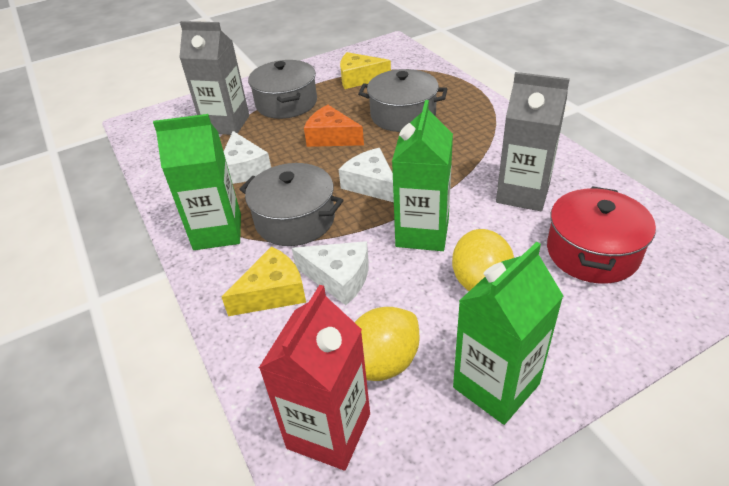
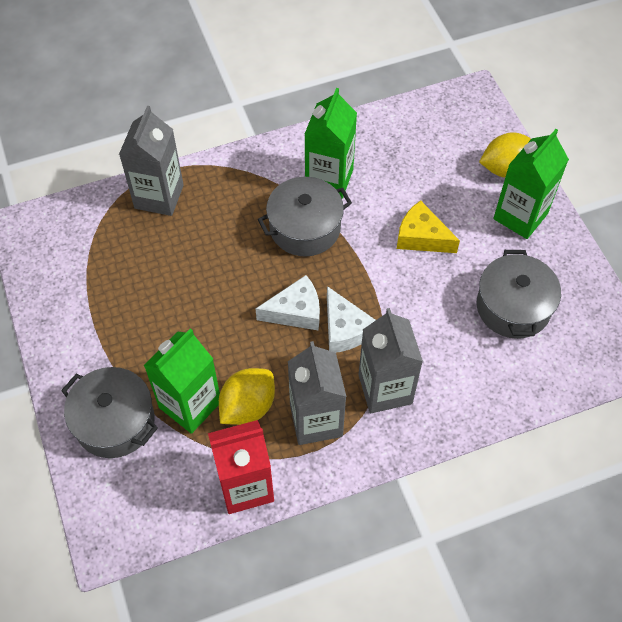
grey carton: 2 -> 3
orange cheese: 1 -> 0
red pot: 1 -> 0
white cheese: 3 -> 2
yellow cheese: 2 -> 1

